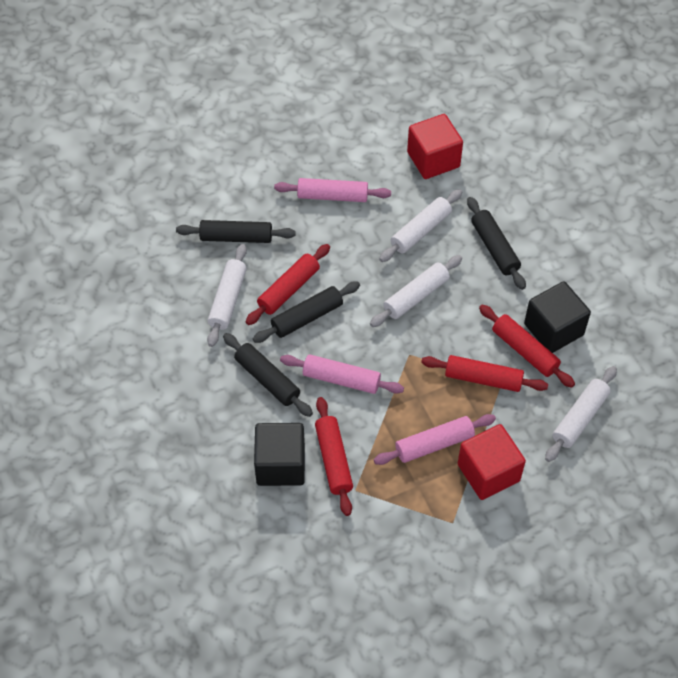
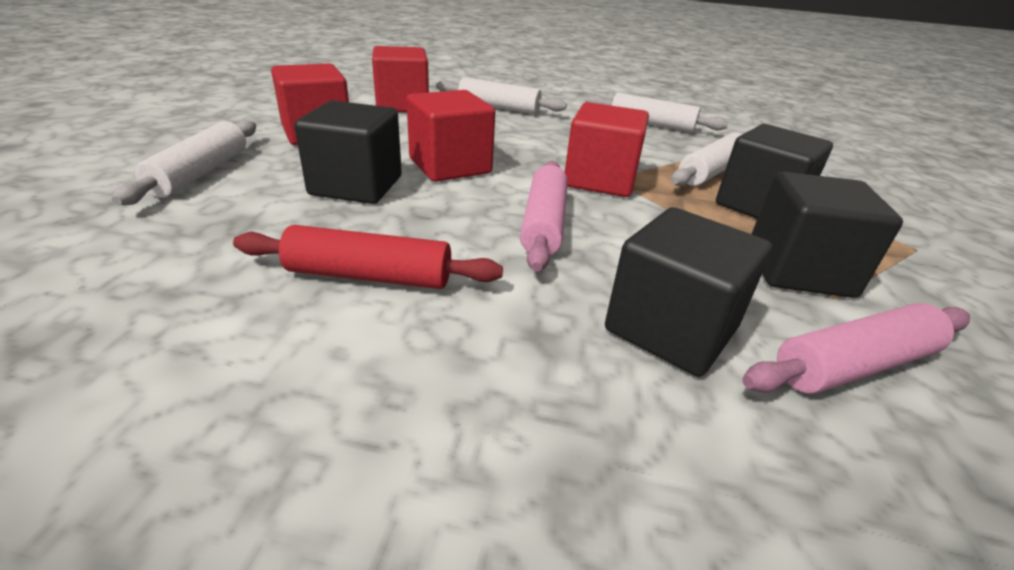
black cube: 2 -> 4
black rolling pin: 4 -> 0
pink rolling pin: 3 -> 2
red cube: 2 -> 4
red rolling pin: 4 -> 1

